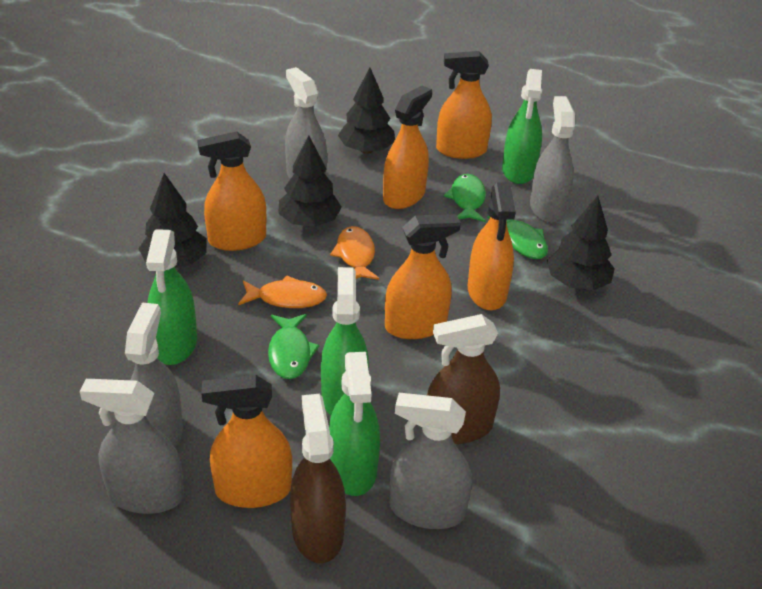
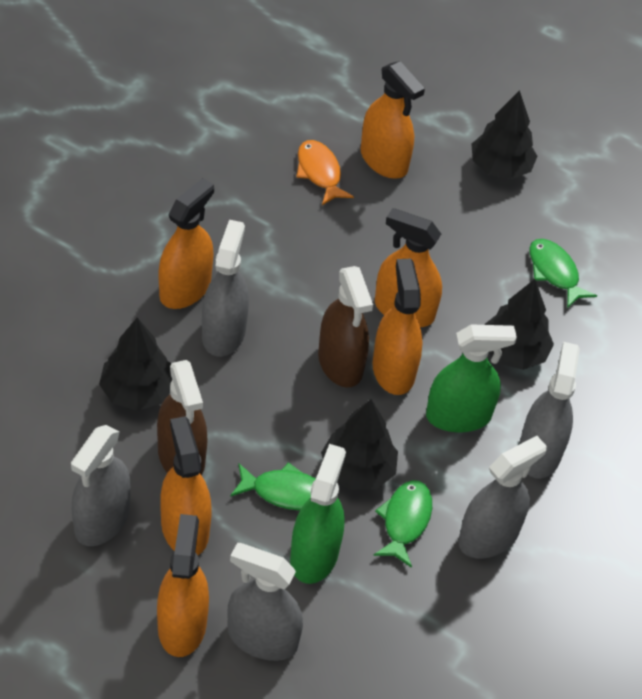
green spray bottle: 4 -> 2
orange fish: 2 -> 1

